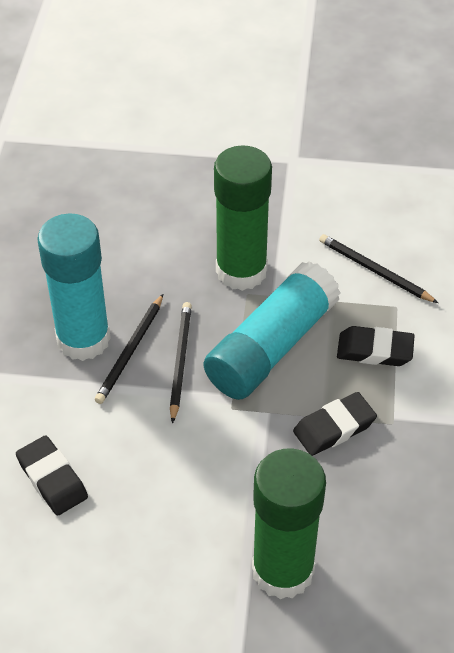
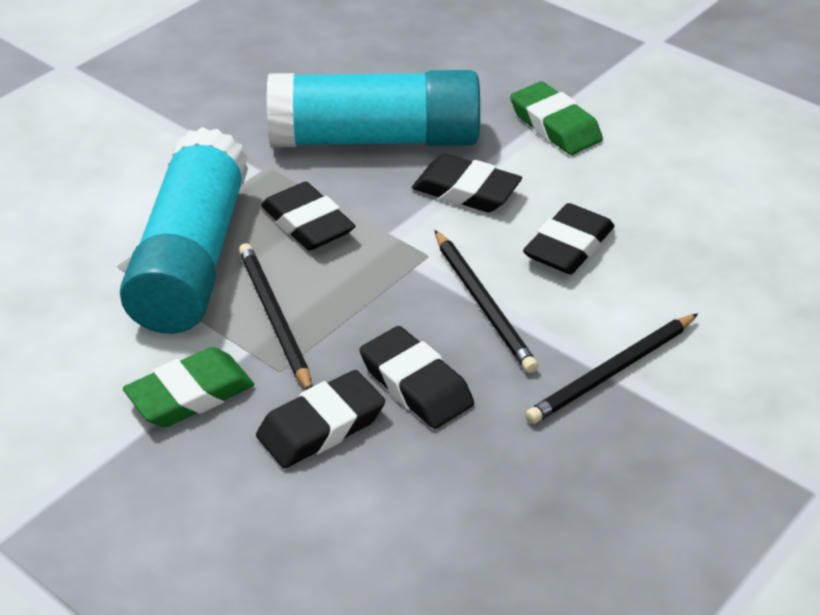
black eraser: 3 -> 5
green eraser: 0 -> 2
green glue stick: 2 -> 0

